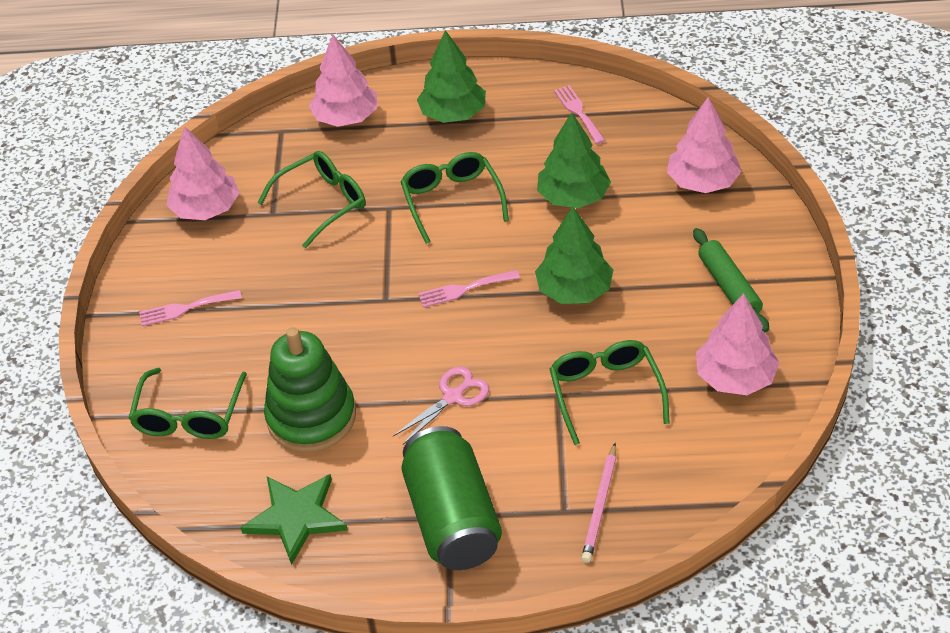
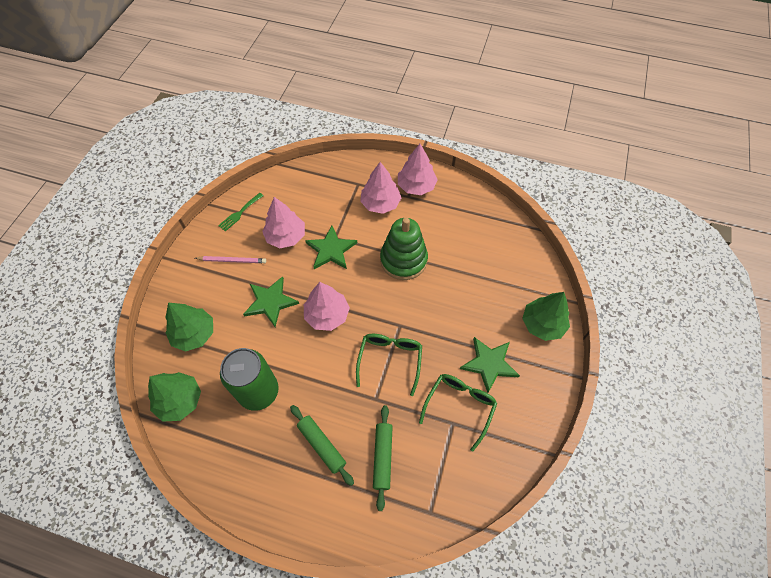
green fork: 0 -> 1
green glasses: 4 -> 2
green rolling pin: 1 -> 2
green star: 1 -> 3
pink fork: 3 -> 0
pink scissors: 1 -> 0

